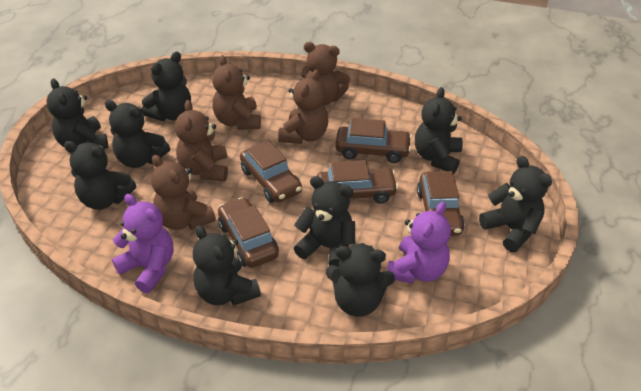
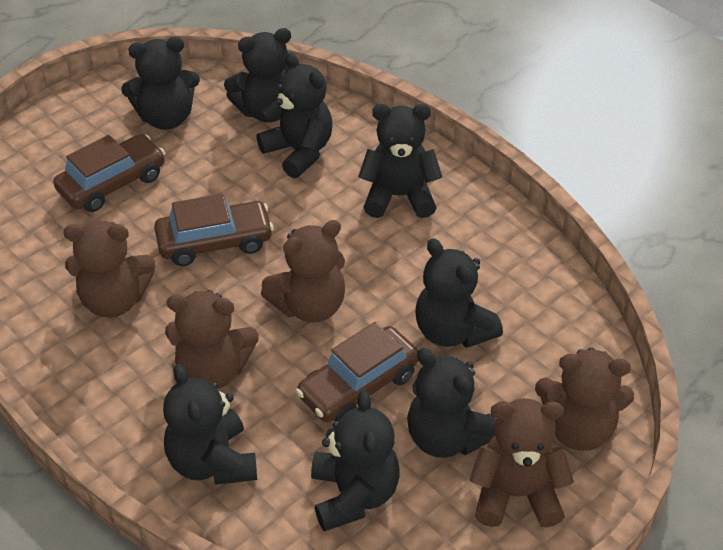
black teddy bear: 9 -> 8
brown car: 5 -> 3
purple teddy bear: 2 -> 0

